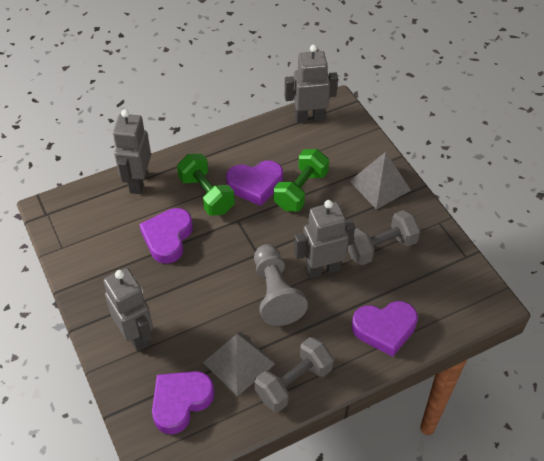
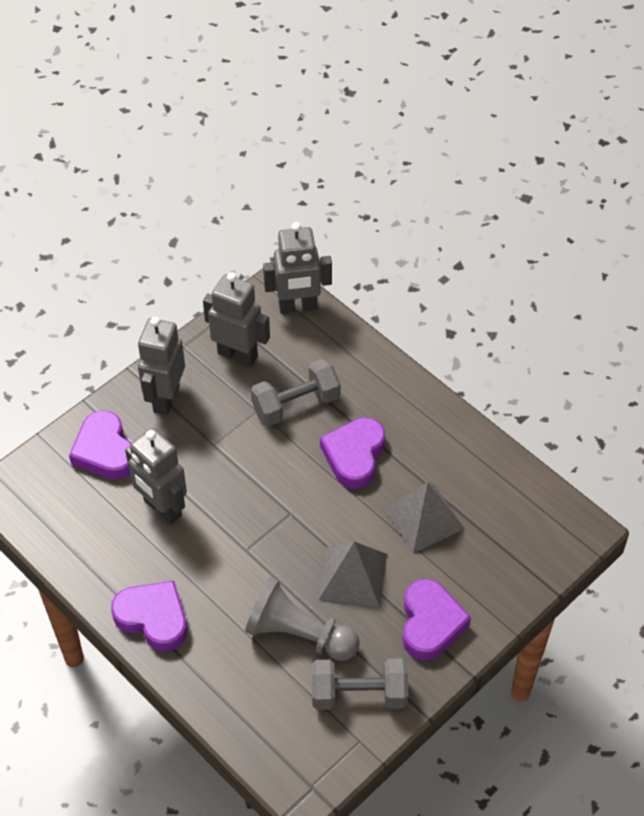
green dumbbell: 2 -> 0

